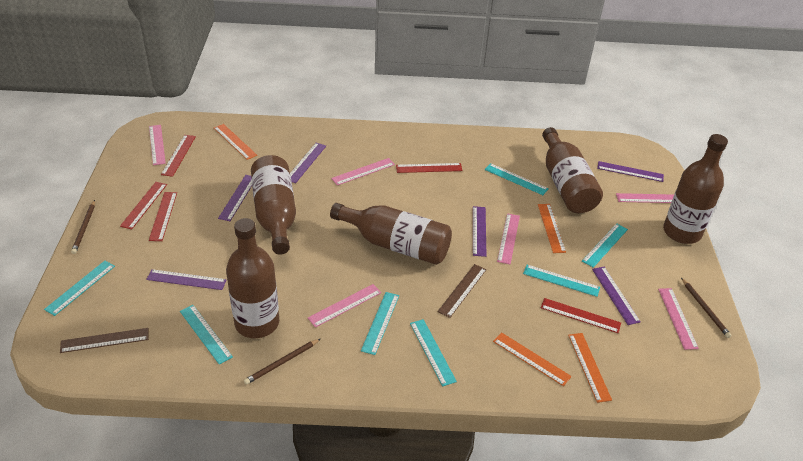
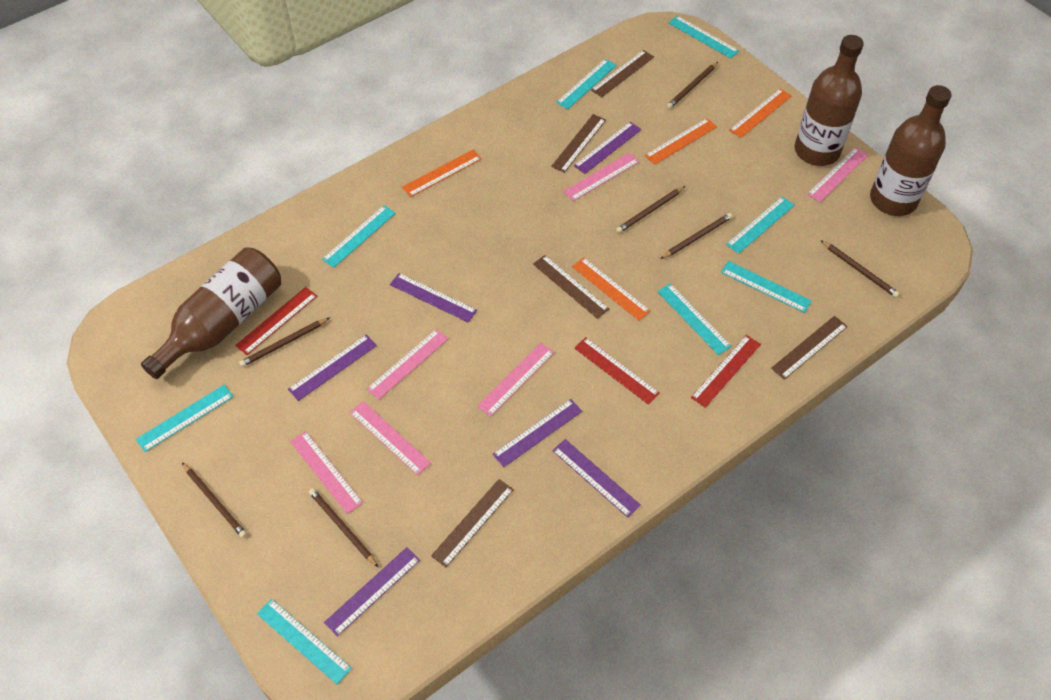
brown bottle: 5 -> 3
brown pencil: 3 -> 7
brown ruler: 2 -> 5
red ruler: 5 -> 3
turquoise ruler: 7 -> 8

